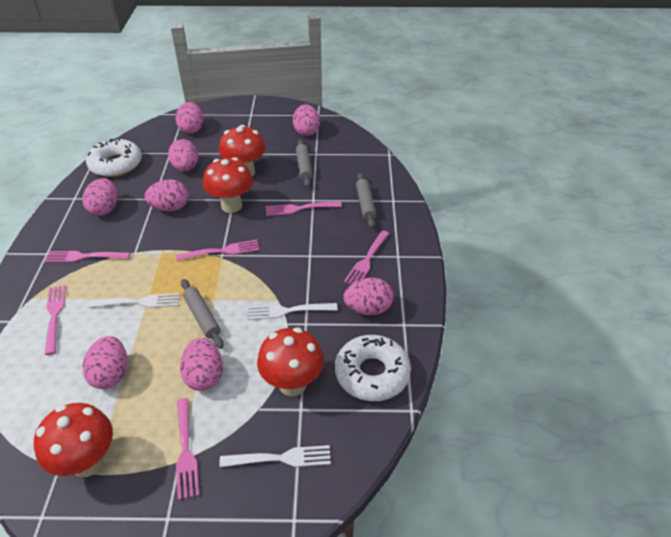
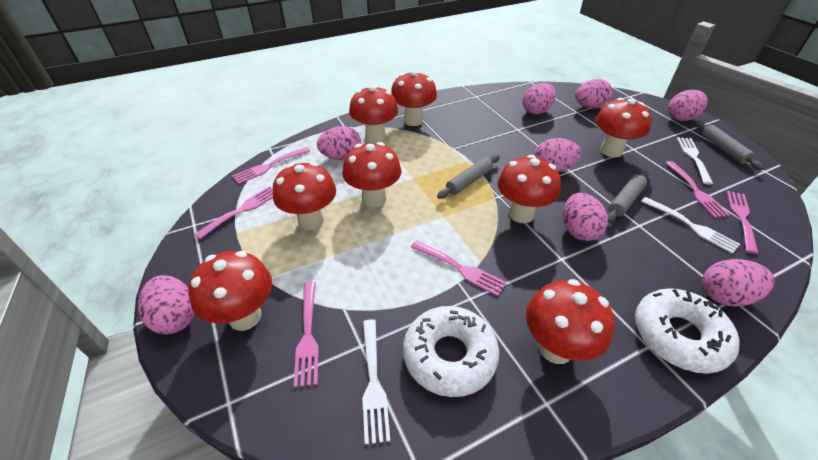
red mushroom: 4 -> 8

